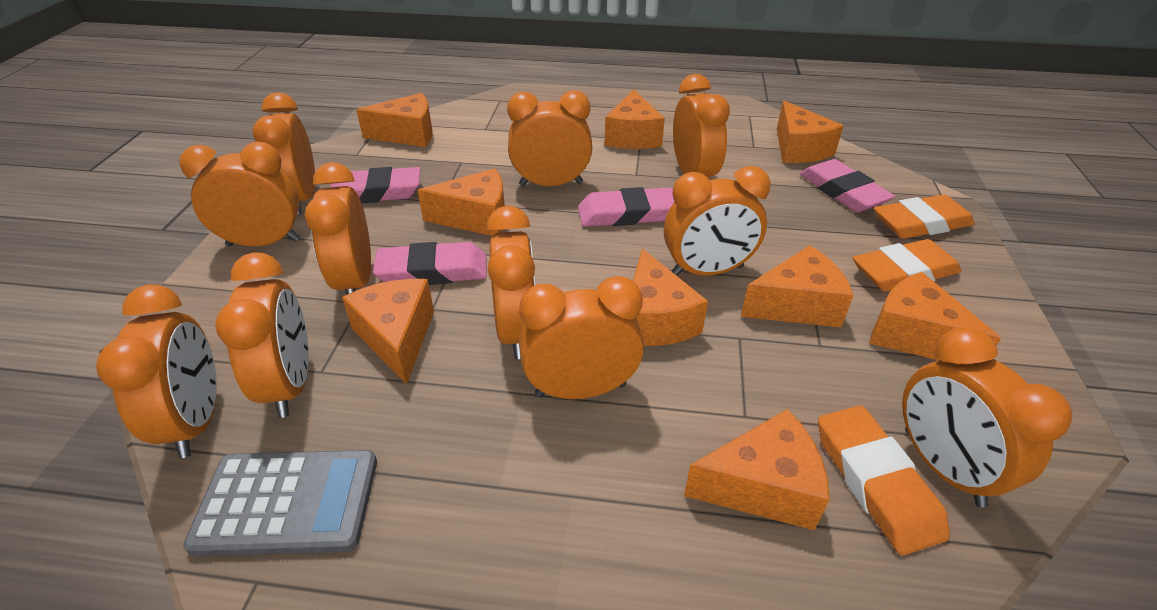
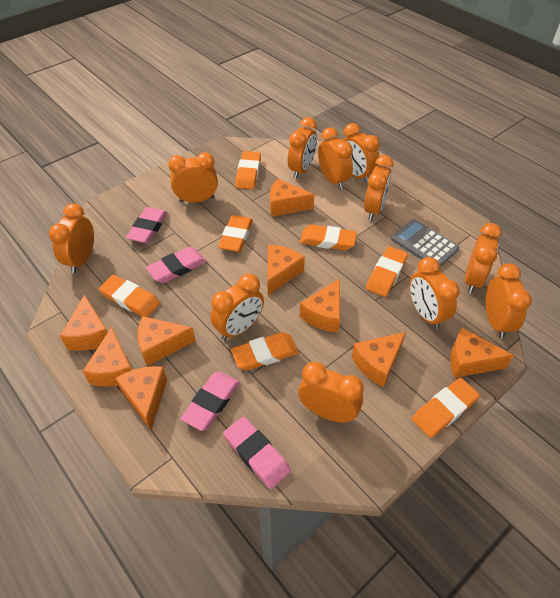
orange eraser: 3 -> 7

